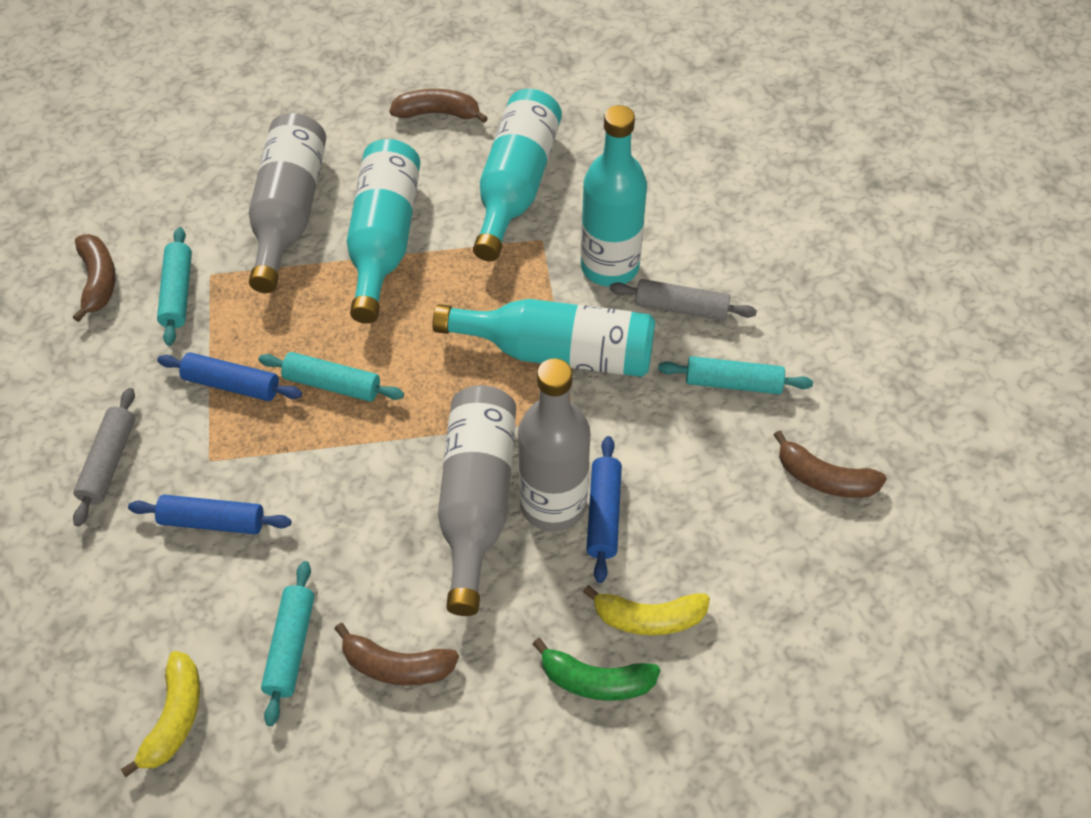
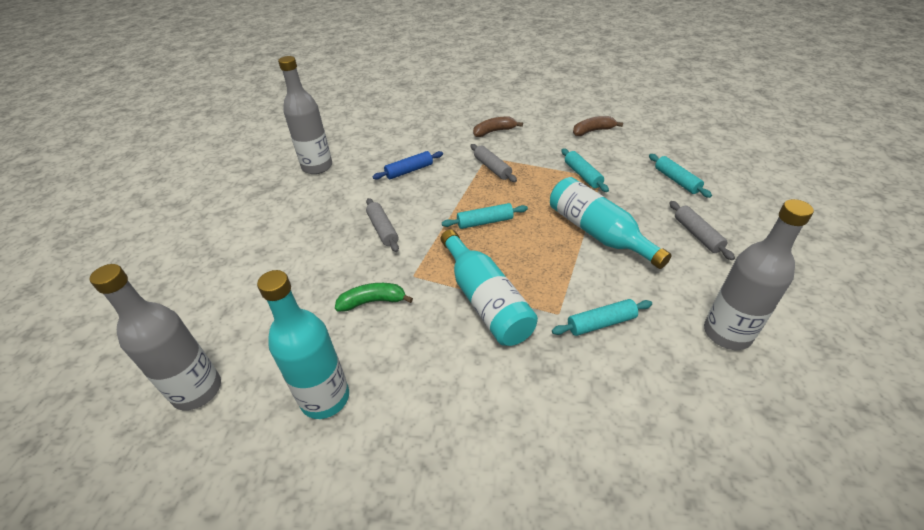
blue rolling pin: 3 -> 1
brown banana: 4 -> 2
grey rolling pin: 2 -> 3
turquoise bottle: 4 -> 3
yellow banana: 2 -> 0

